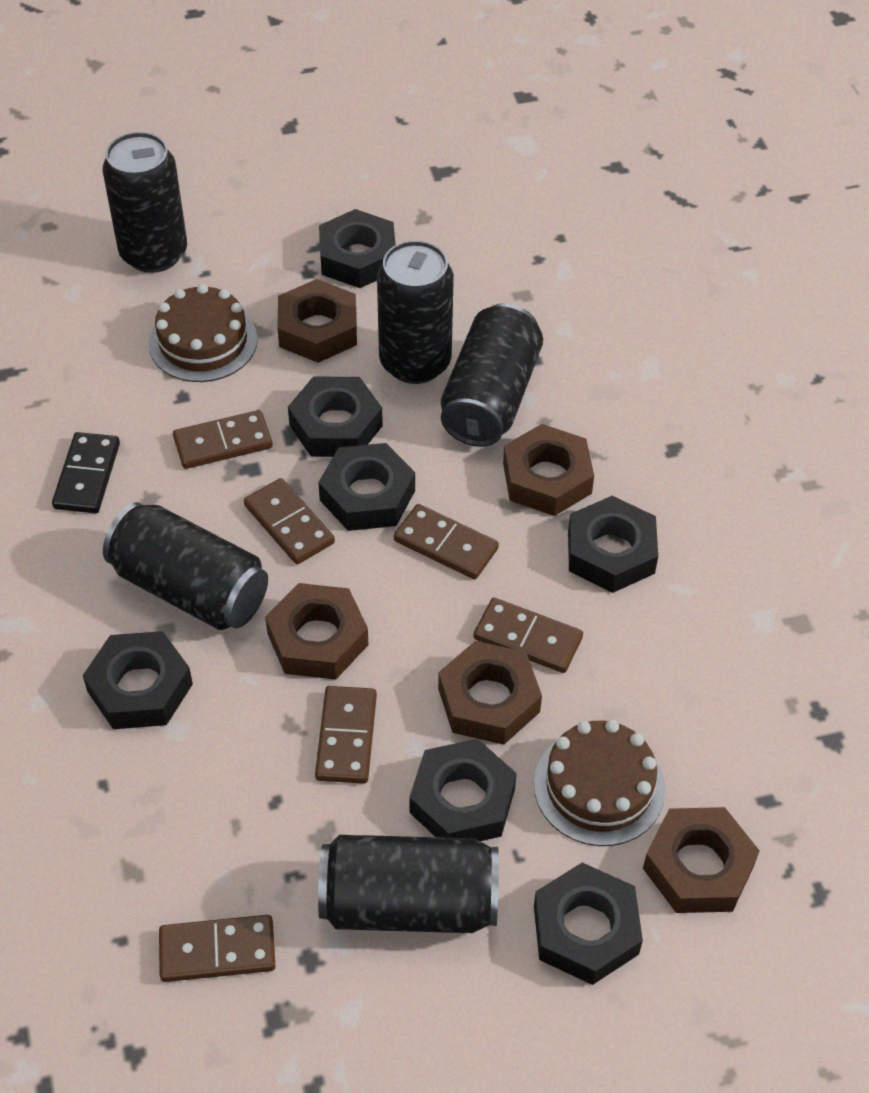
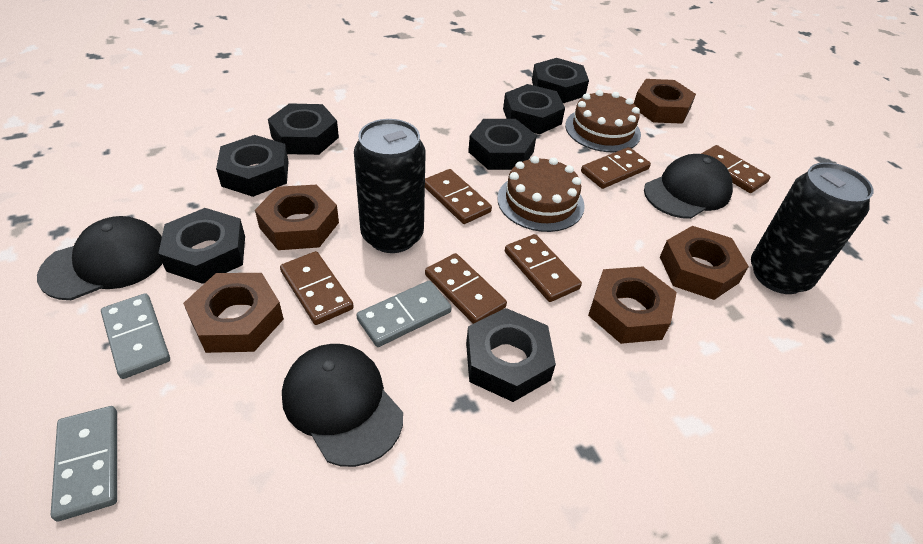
black can: 5 -> 2
black cap: 0 -> 3
black domino: 1 -> 0
grey domino: 0 -> 3

